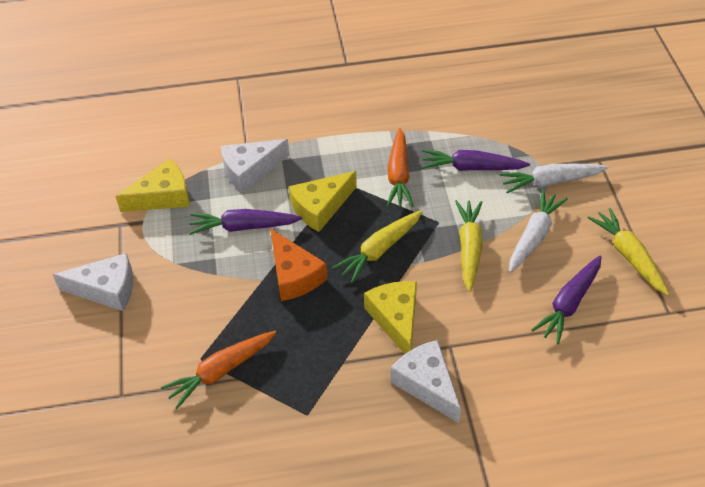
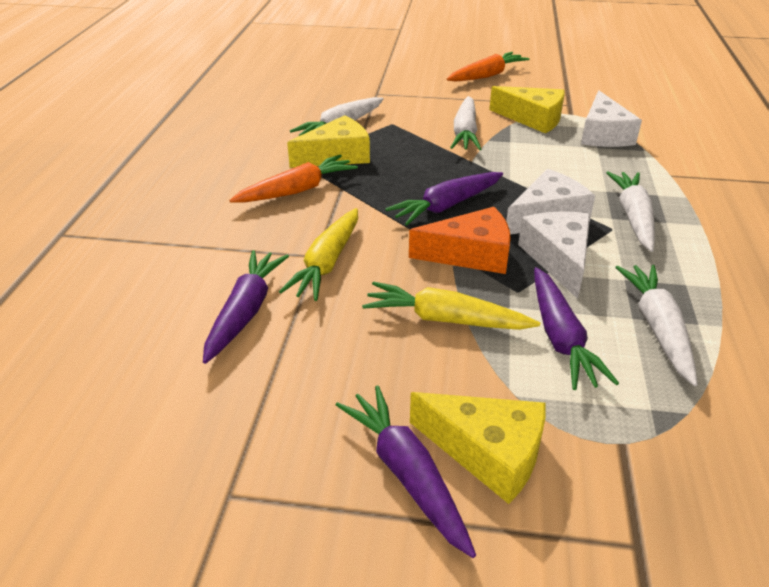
purple carrot: 3 -> 4
white carrot: 2 -> 4
yellow carrot: 3 -> 2

